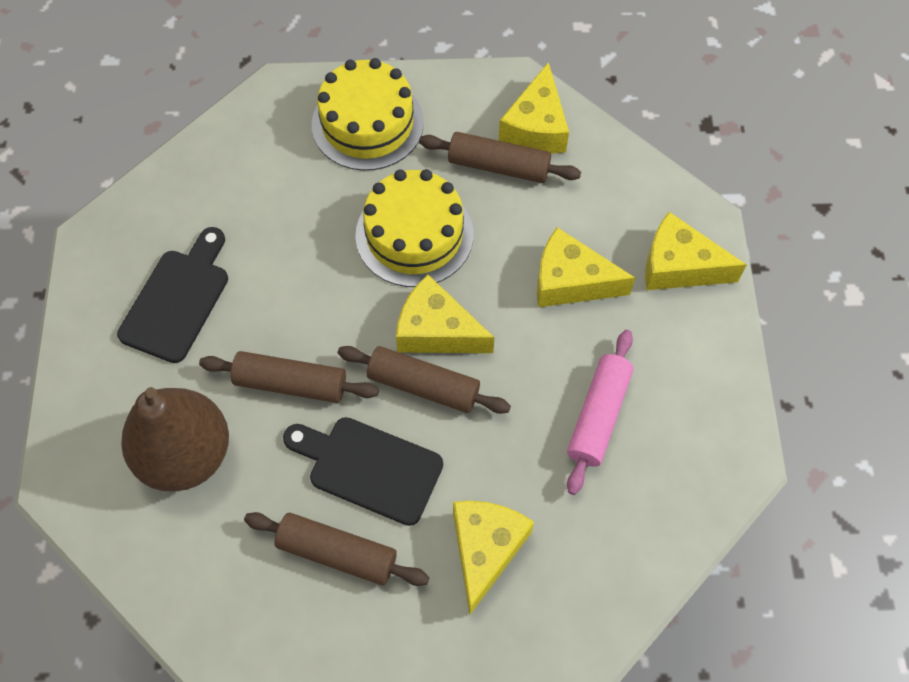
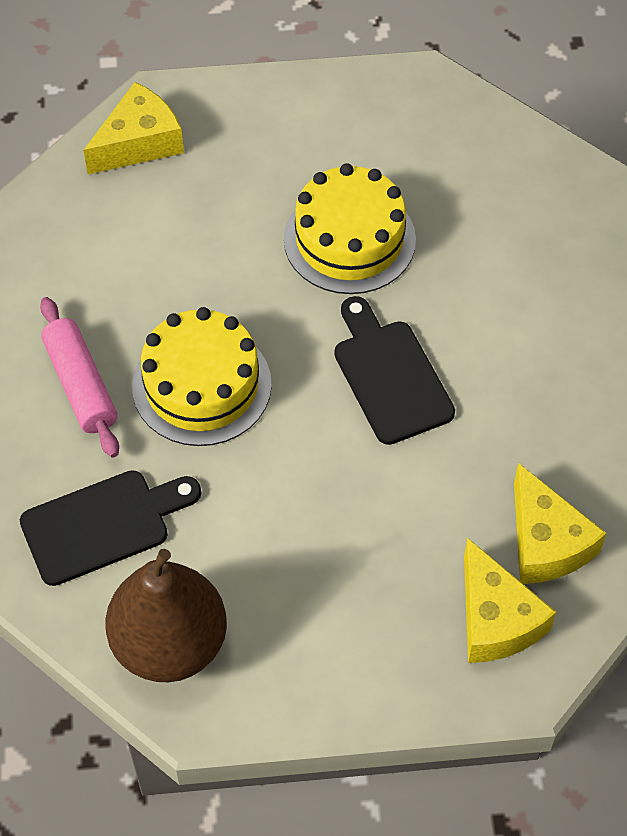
brown rolling pin: 4 -> 0
yellow cheese: 5 -> 3

